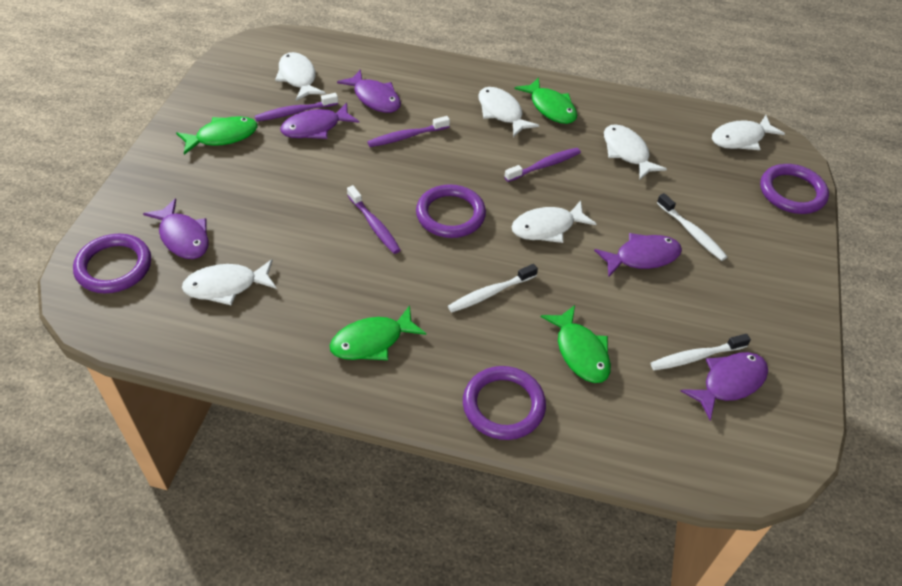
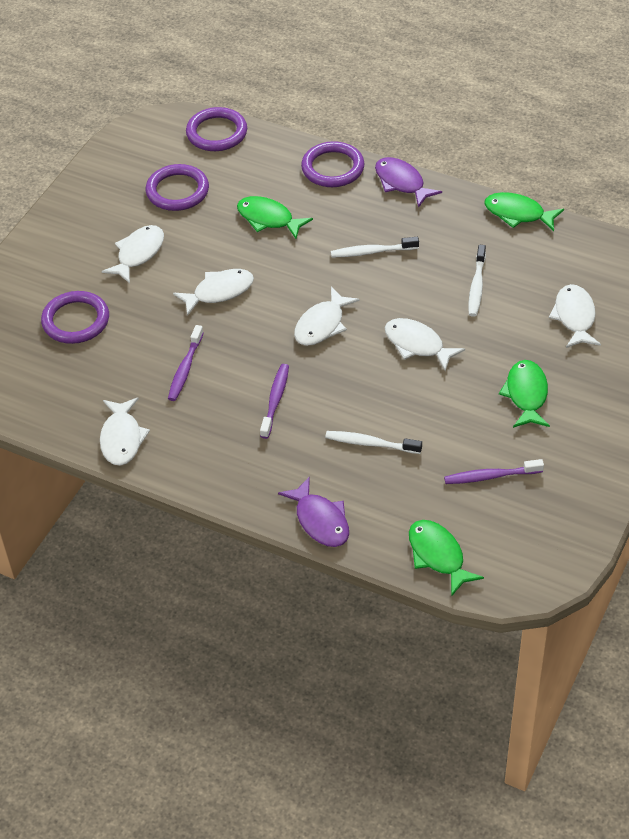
purple fish: 5 -> 2
purple toothbrush: 4 -> 3

